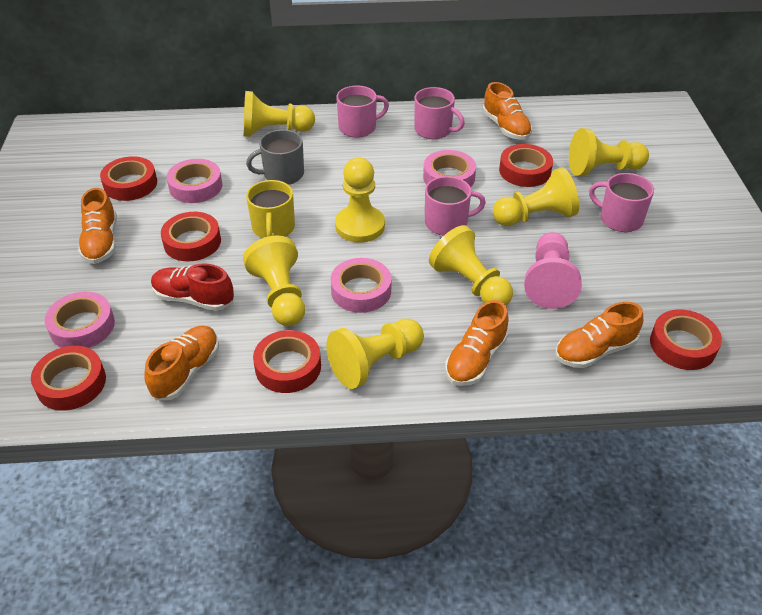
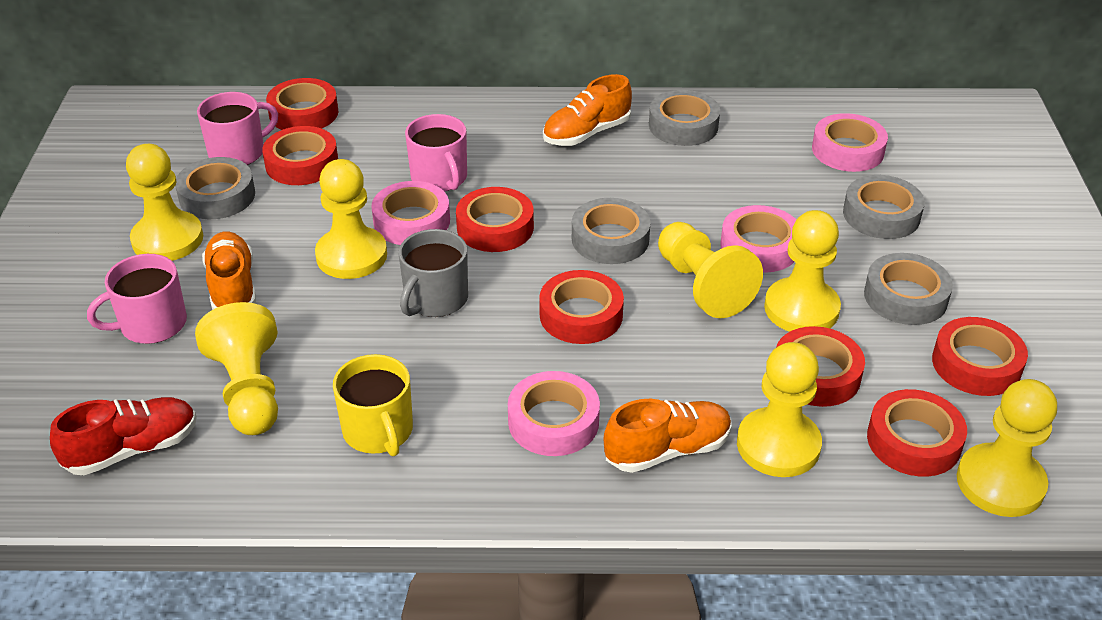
grey tape: 0 -> 5
orange shoe: 5 -> 3
pink mug: 4 -> 3
pink pawn: 1 -> 0
red tape: 6 -> 7

